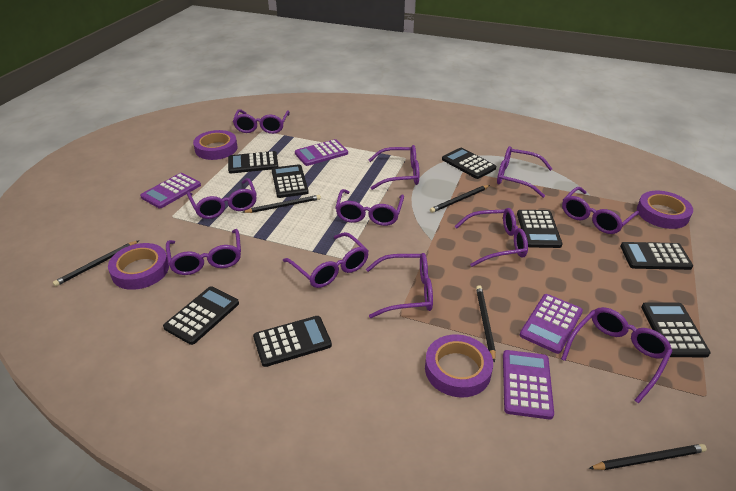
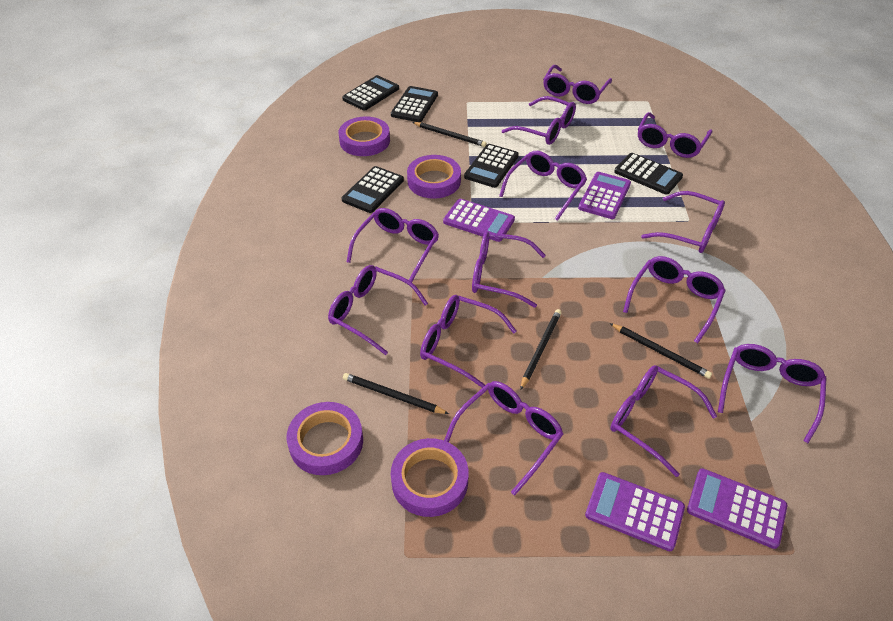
black calculator: 8 -> 5
black pencil: 5 -> 4
purple glasses: 11 -> 13

